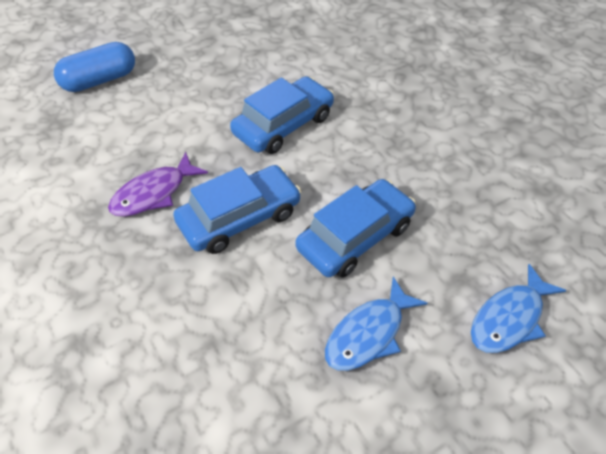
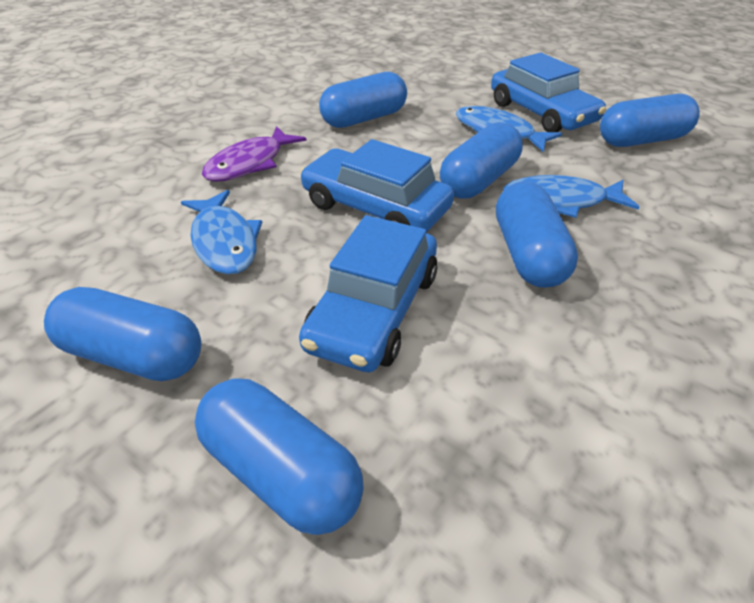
blue capsule: 1 -> 6
blue fish: 2 -> 3

